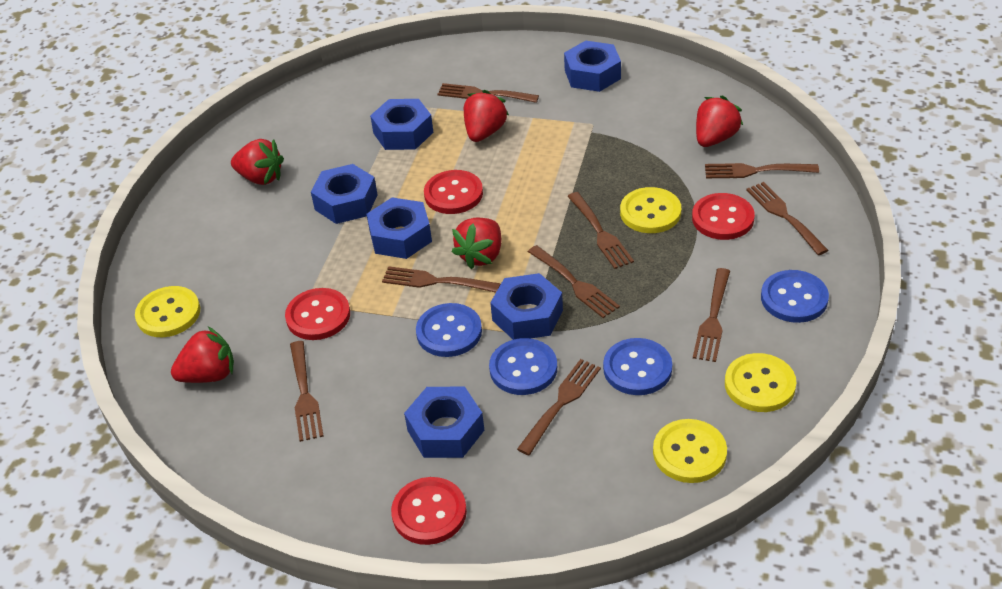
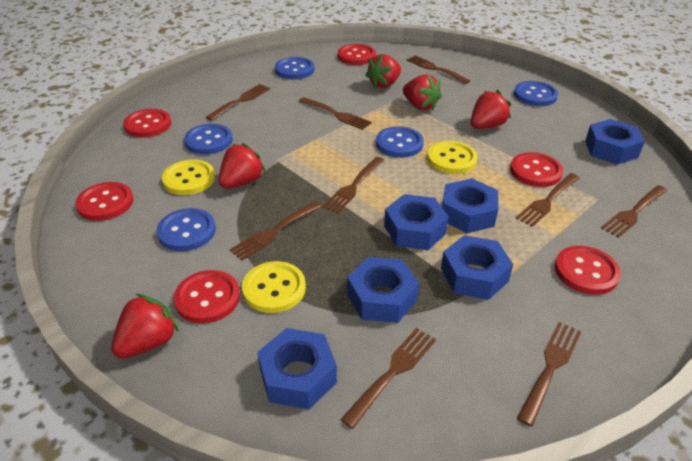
blue button: 4 -> 5
red button: 4 -> 6
yellow button: 4 -> 3

